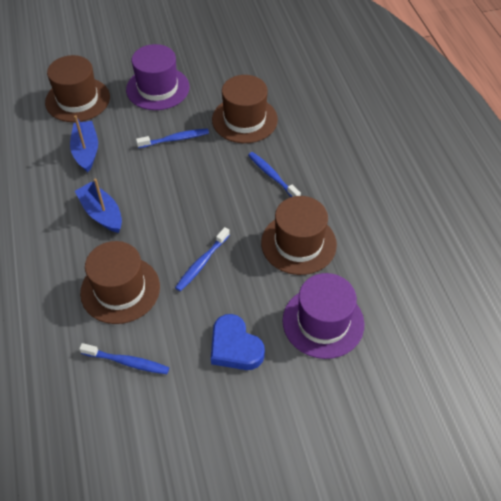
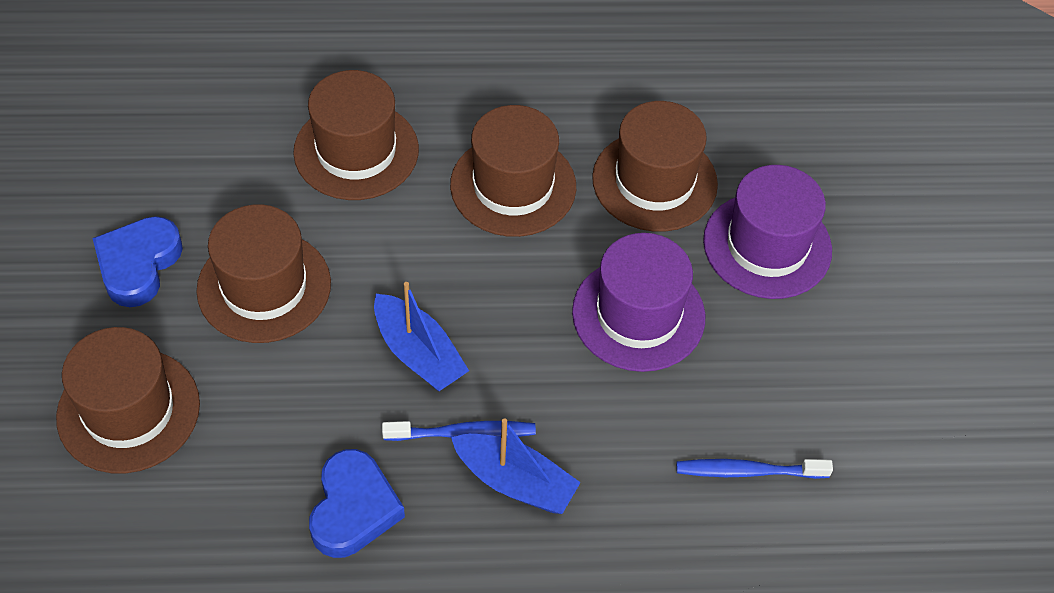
blue heart: 1 -> 2
blue toothbrush: 4 -> 2
brown hat: 4 -> 5

